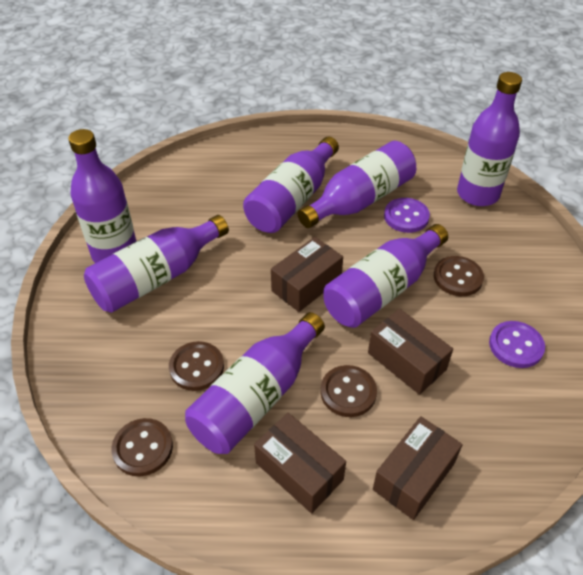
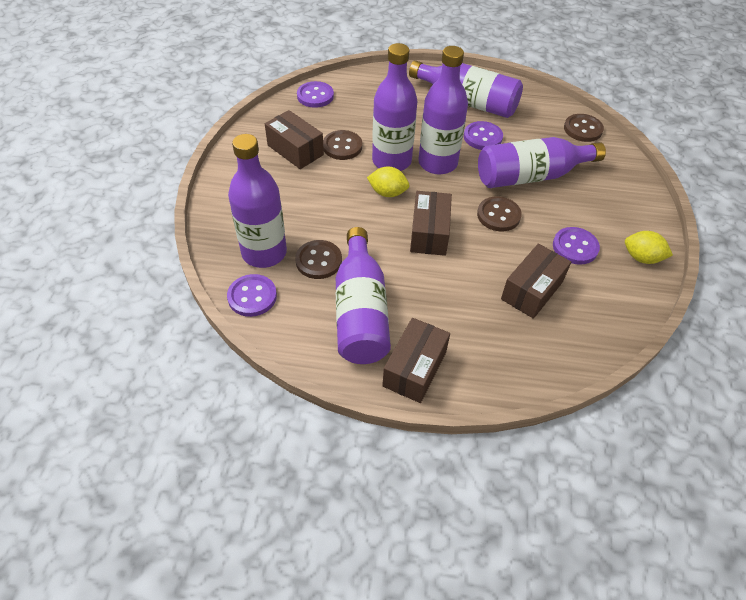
purple bottle: 7 -> 6
purple button: 2 -> 4
yellow lemon: 0 -> 2

